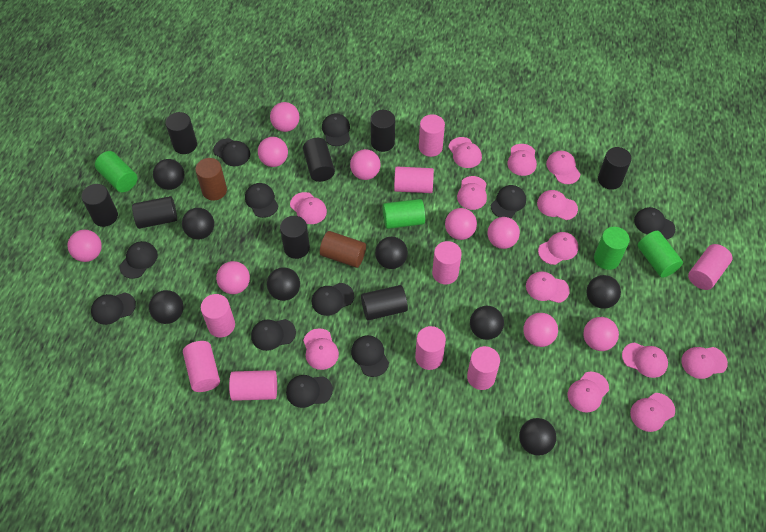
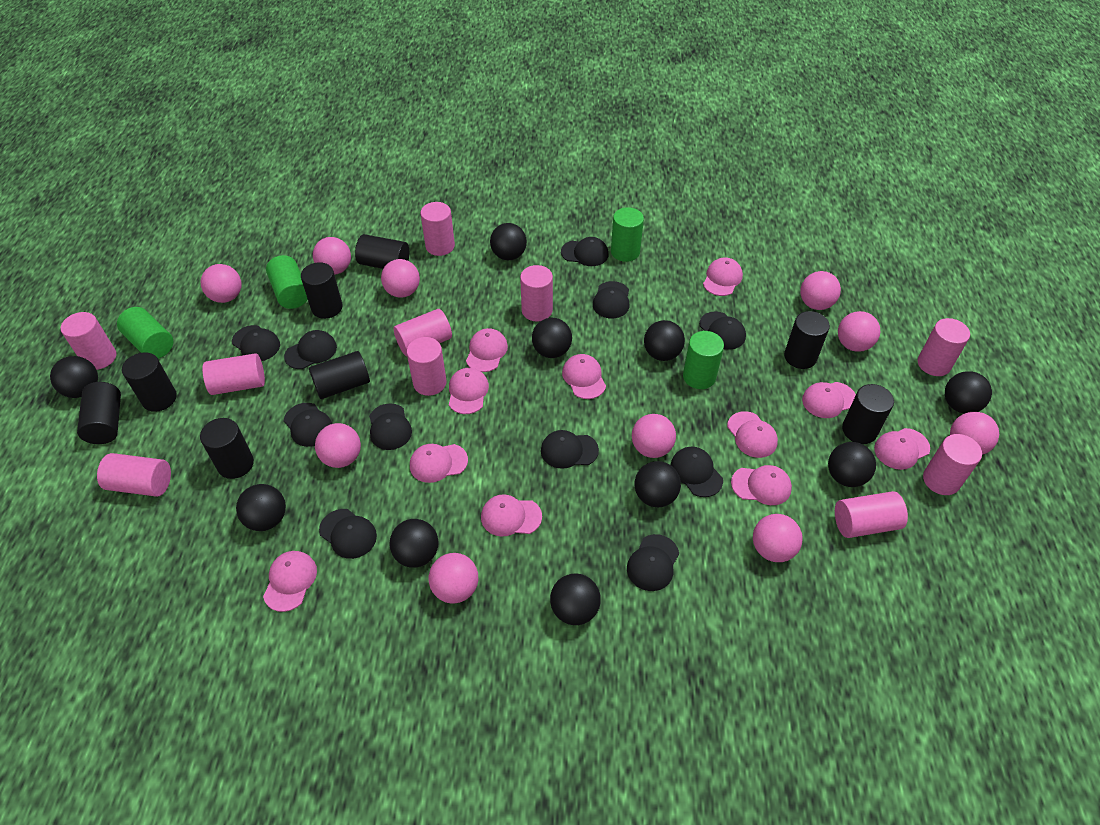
black ball: 8 -> 10
brown cylinder: 2 -> 0
pink ball: 9 -> 10
pink cap: 13 -> 11
pink cylinder: 9 -> 10

